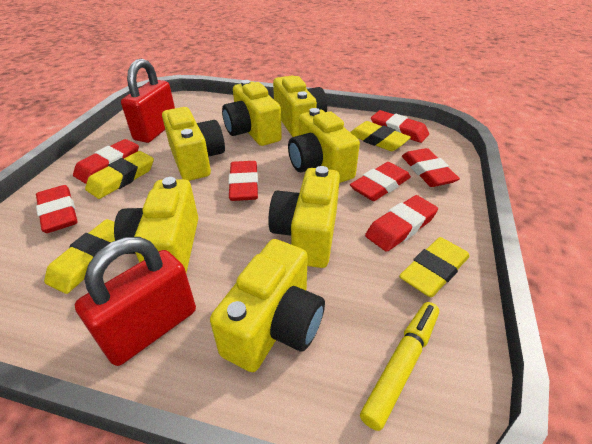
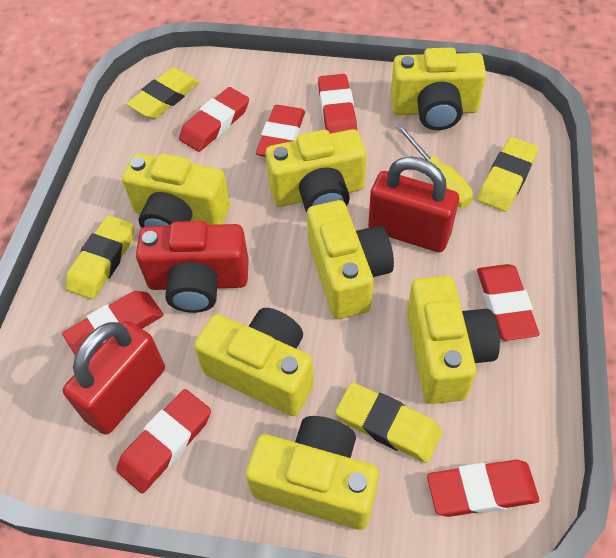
red camera: 0 -> 1
yellow marker: 1 -> 0
yellow screwdriver: 0 -> 1

